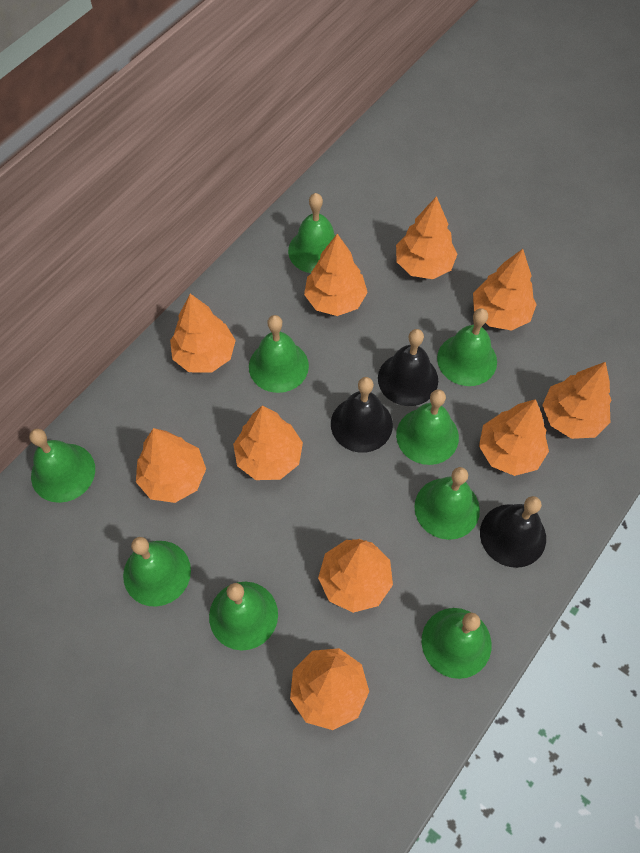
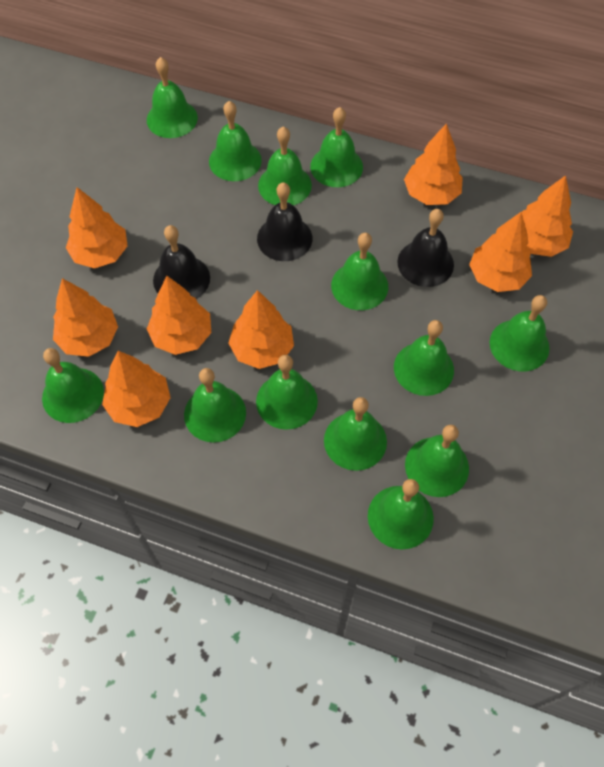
green bell: 9 -> 13
orange tree: 10 -> 8

